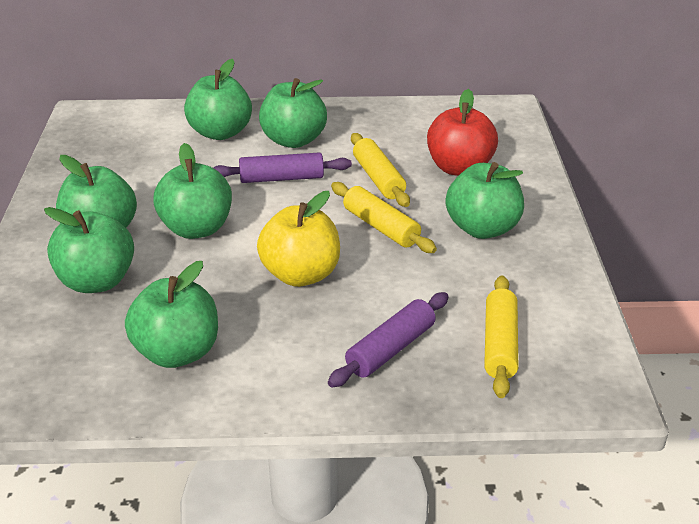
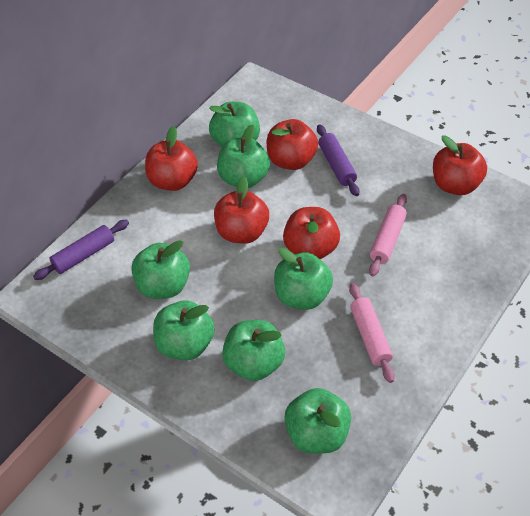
pink rolling pin: 0 -> 2
red apple: 1 -> 5
yellow apple: 1 -> 0
yellow rolling pin: 3 -> 0

